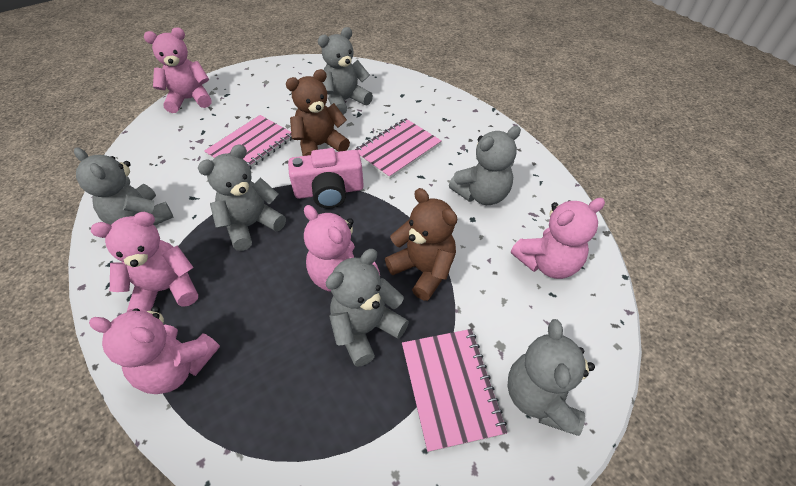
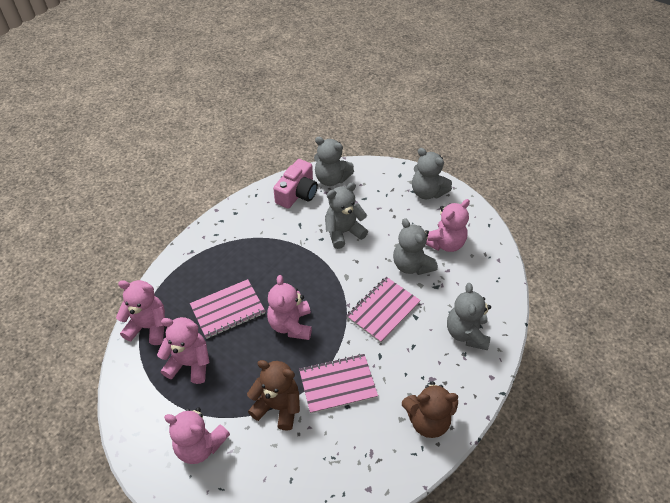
grey teddy bear: 6 -> 5

